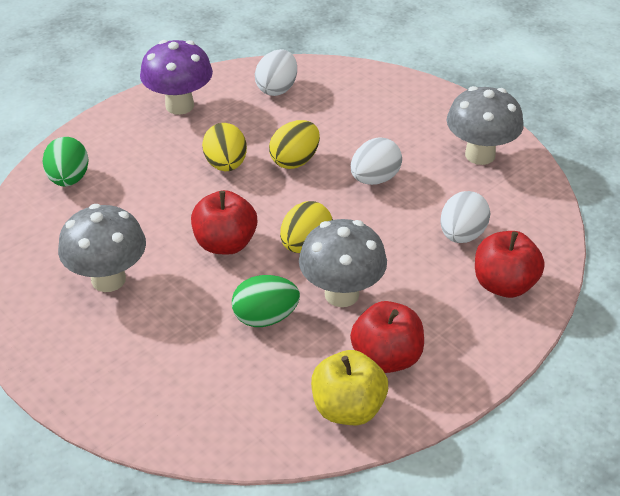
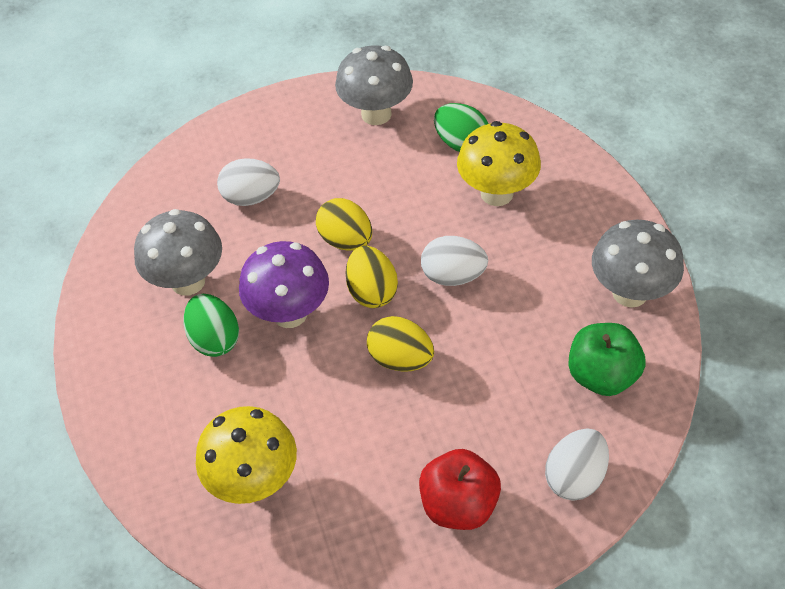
green apple: 0 -> 1
red apple: 3 -> 1
yellow apple: 1 -> 0
yellow mushroom: 0 -> 2

